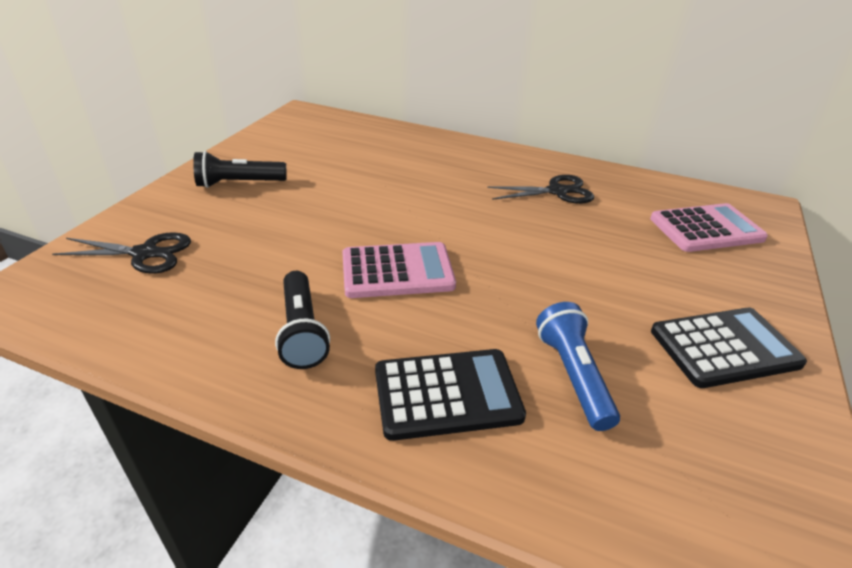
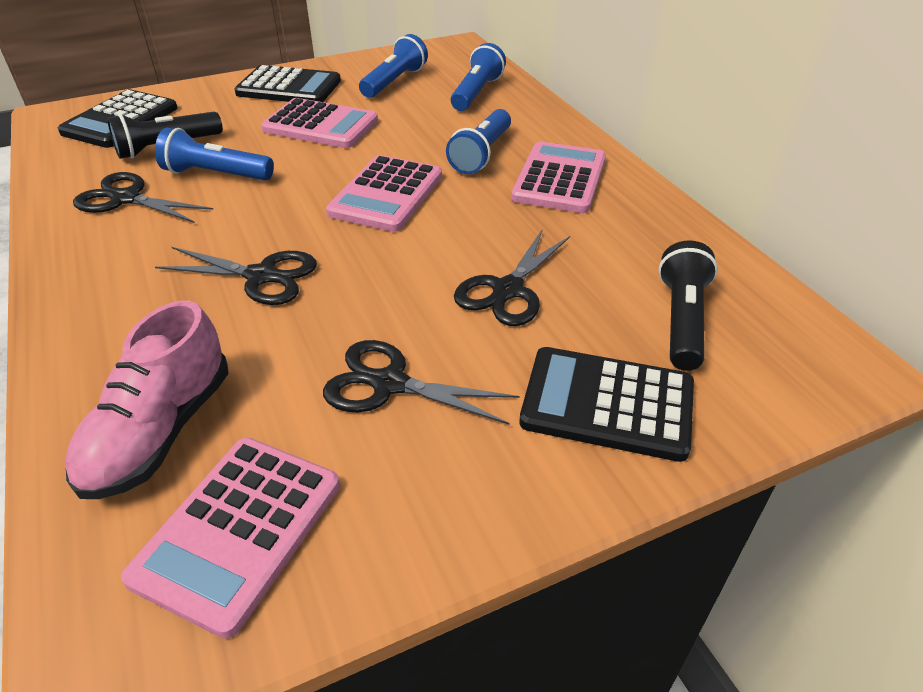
black calculator: 2 -> 3
black scissors: 2 -> 4
blue flashlight: 1 -> 4
pink calculator: 2 -> 4
pink shoe: 0 -> 1

